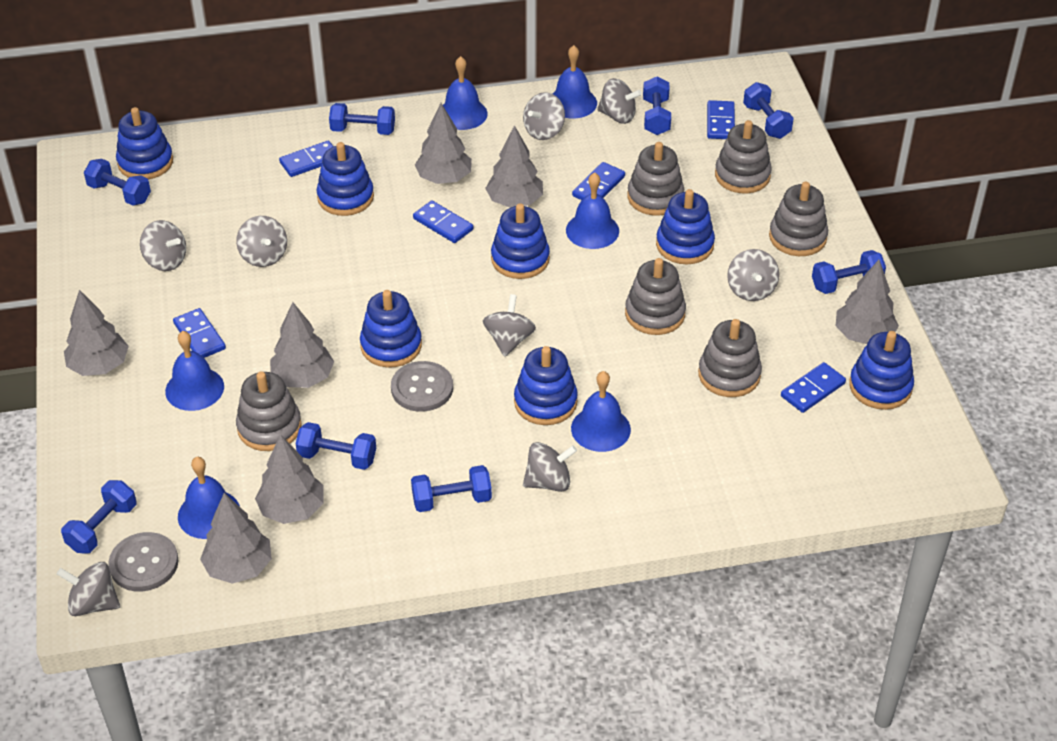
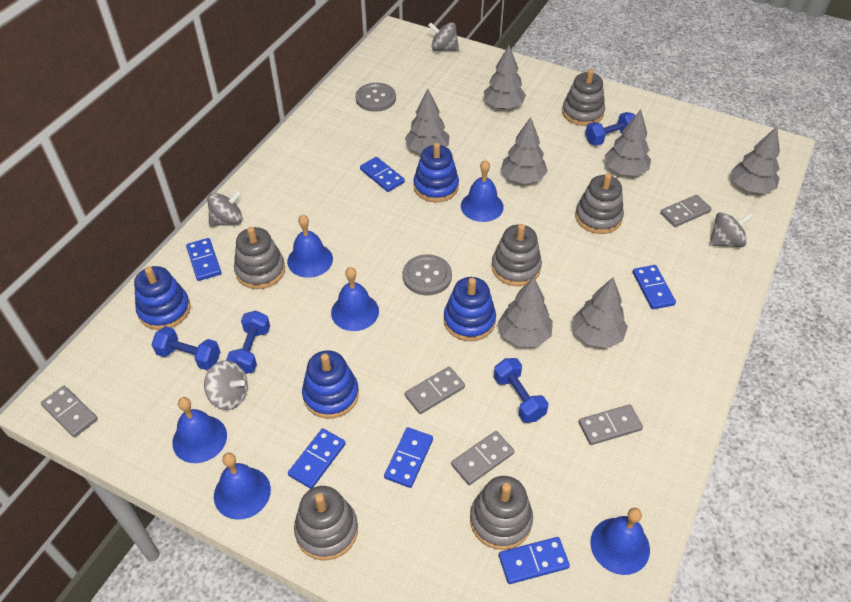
blue dumbbell: 8 -> 4
blue stacking toy: 7 -> 4
grey domino: 0 -> 5
grey spinning top: 8 -> 4

